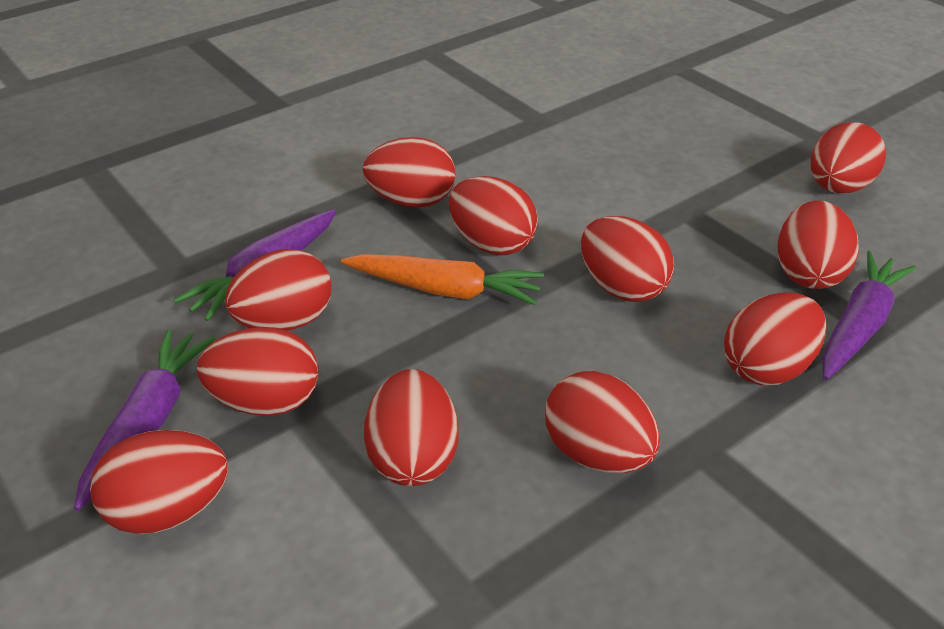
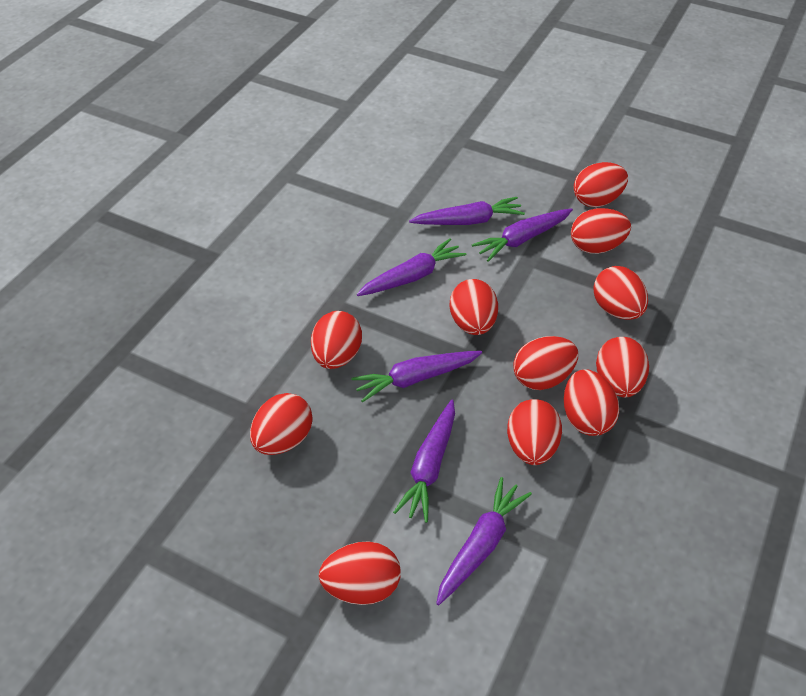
orange carrot: 1 -> 0
purple carrot: 3 -> 6

